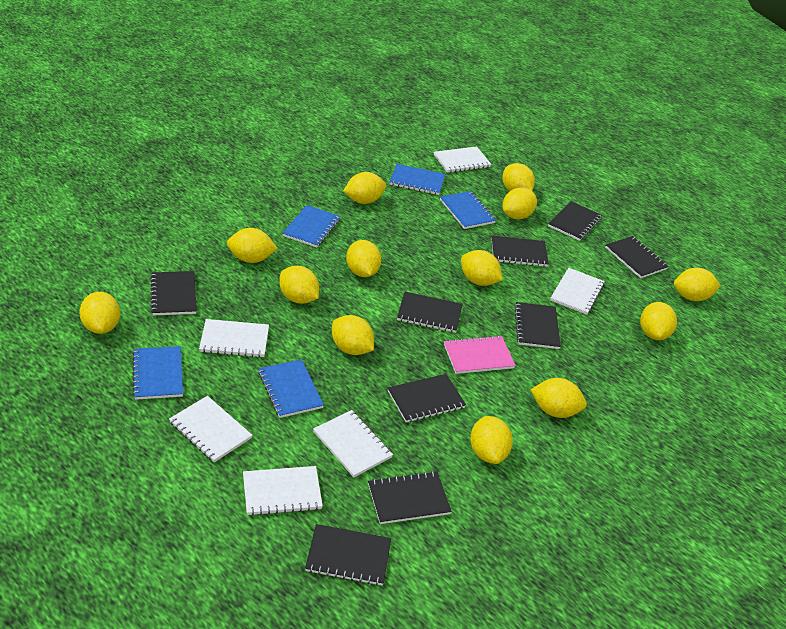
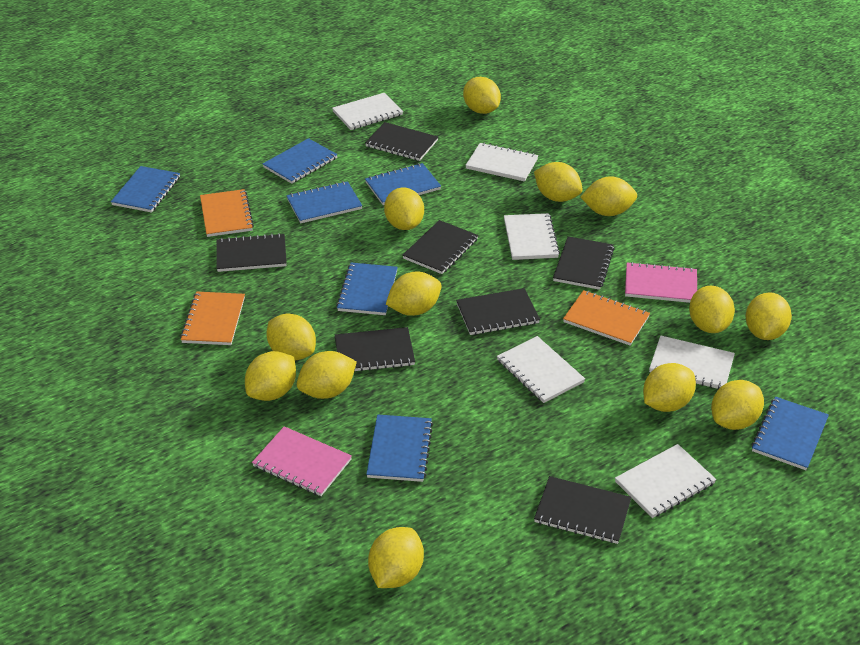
black notebook: 9 -> 7
blue notebook: 5 -> 7
orange notebook: 0 -> 3
pink notebook: 1 -> 2

